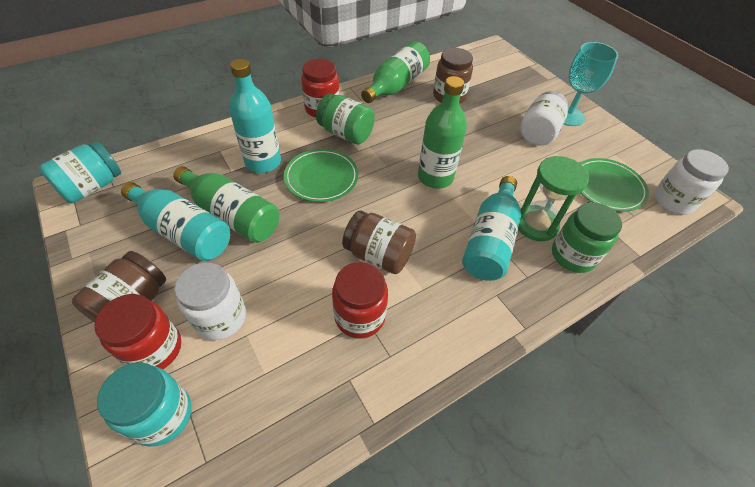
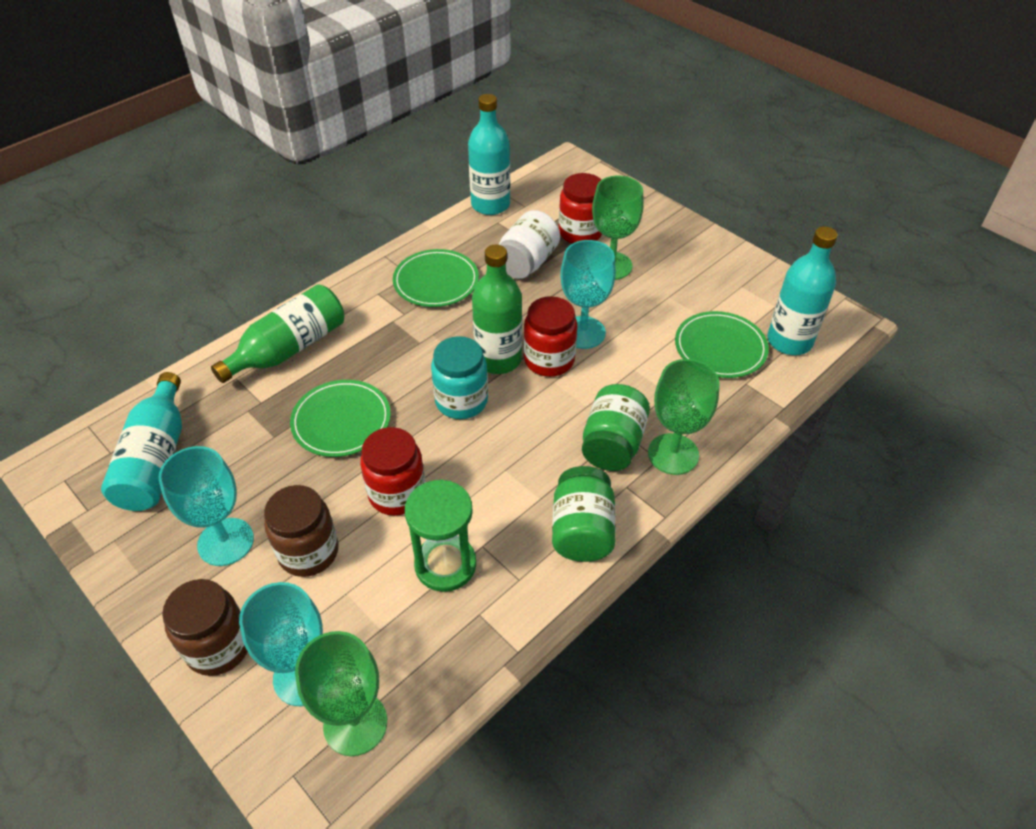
brown jar: 3 -> 2
green bottle: 3 -> 2
green goblet: 0 -> 3
green plate: 2 -> 3
turquoise goblet: 1 -> 3
turquoise jar: 2 -> 1
white jar: 3 -> 1

